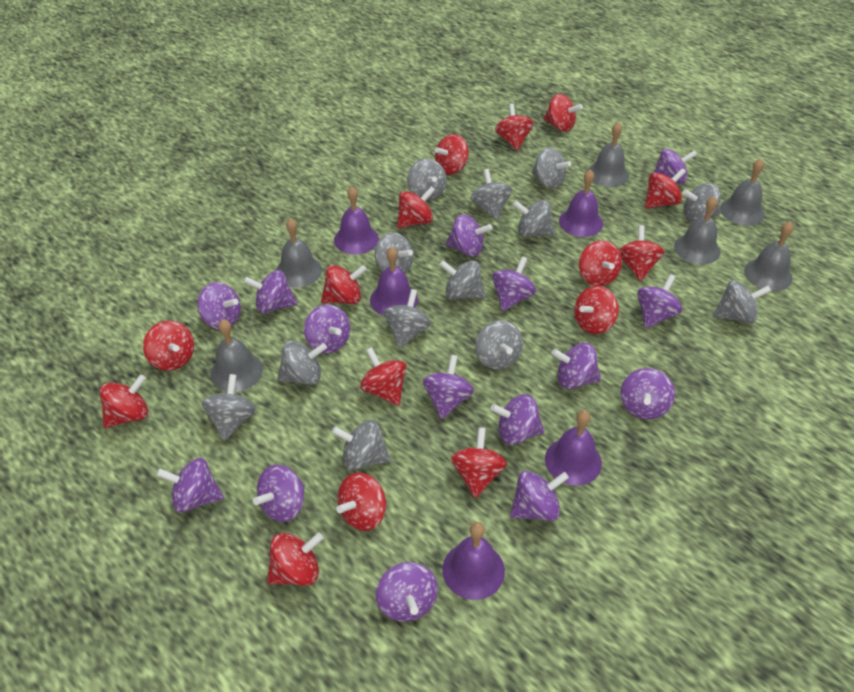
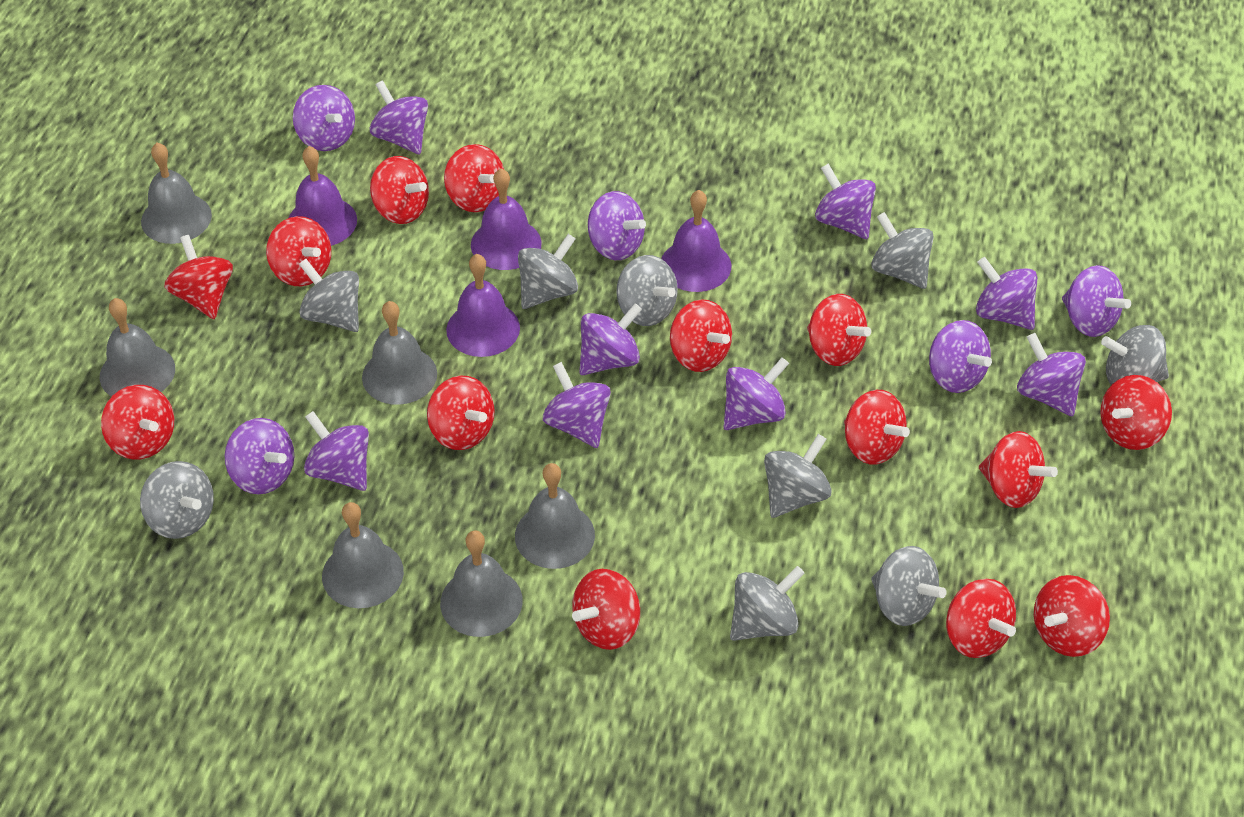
grey spinning top: 13 -> 9
purple bell: 5 -> 4
purple spinning top: 15 -> 13
red spinning top: 15 -> 14

